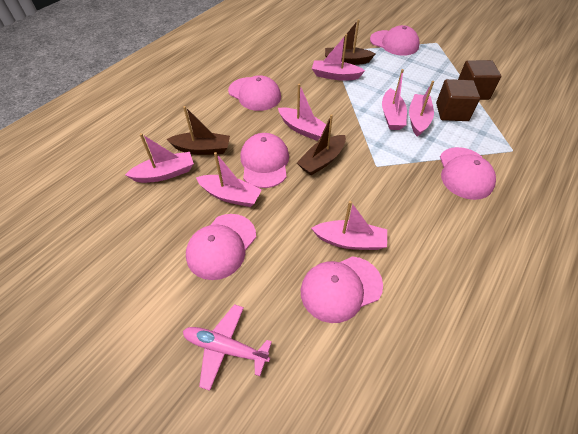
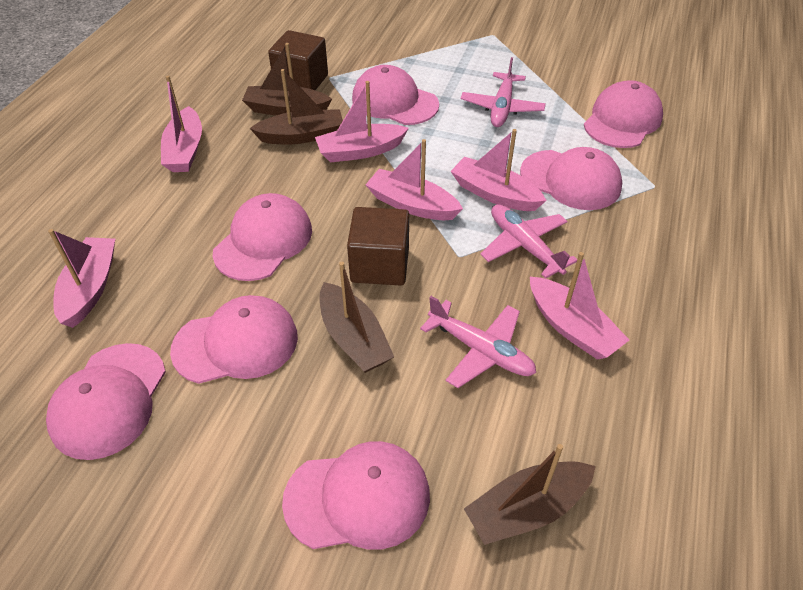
brown boat: 3 -> 4
pink boat: 7 -> 6
pink cap: 6 -> 7
pink plane: 1 -> 3

